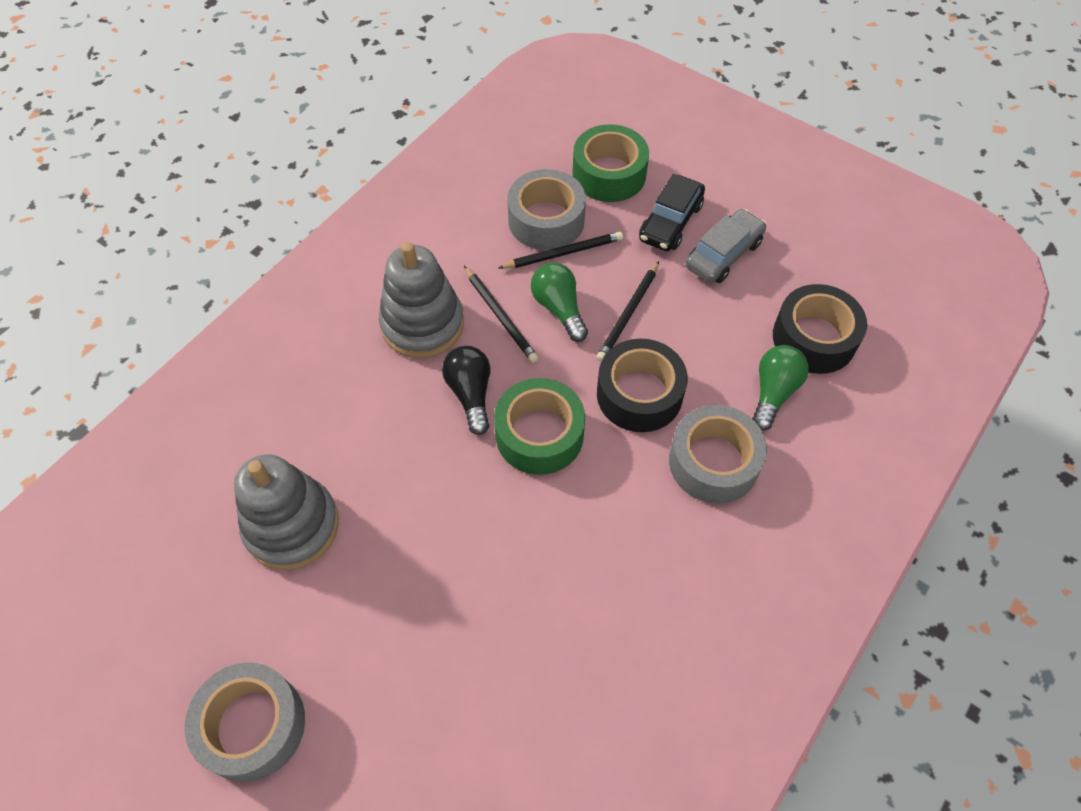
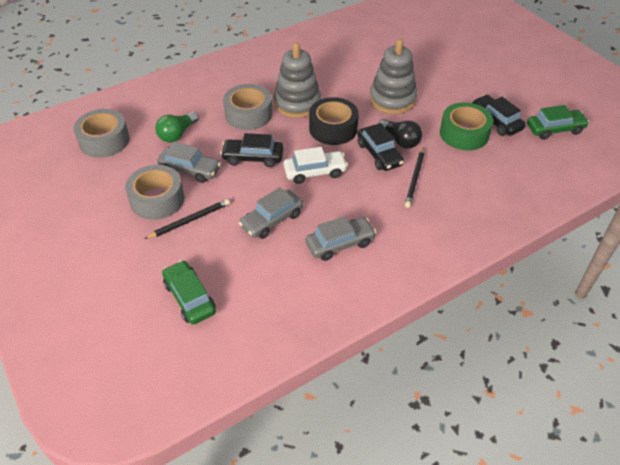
black car: 1 -> 3
black pencil: 3 -> 2
black tape: 2 -> 1
green car: 0 -> 2
green light bulb: 2 -> 1
green tape: 2 -> 1
grey car: 1 -> 3
white car: 0 -> 1

